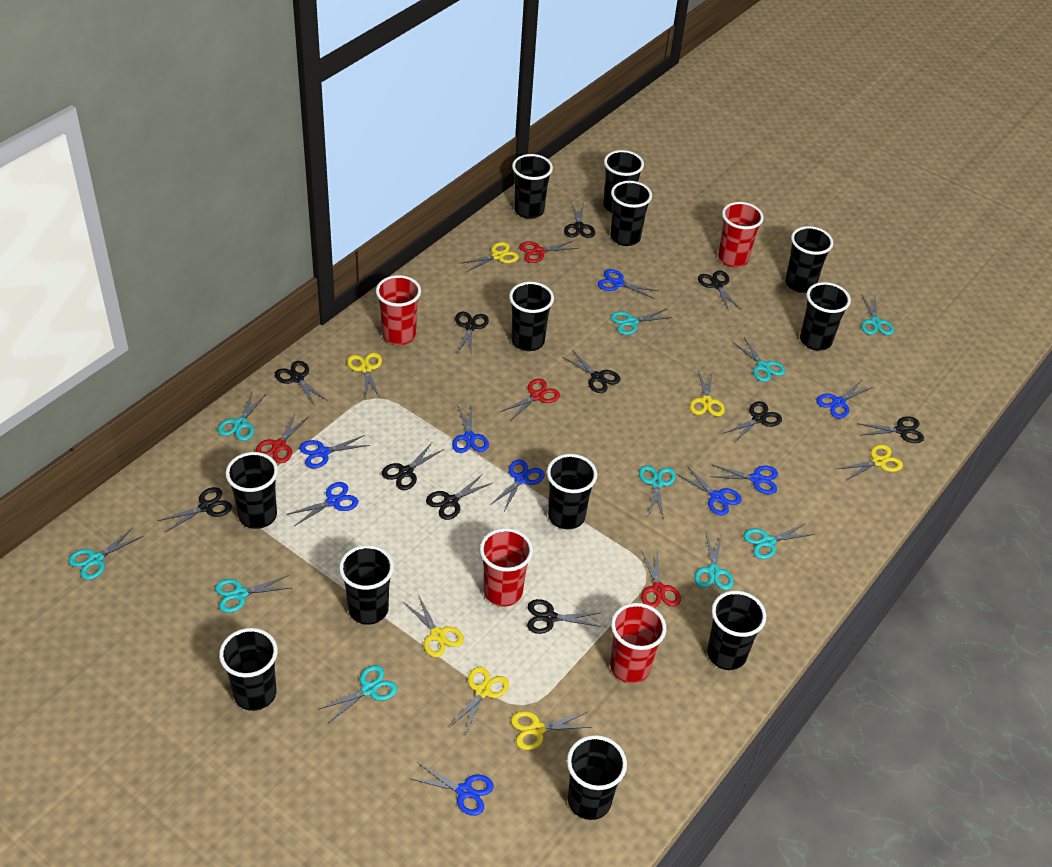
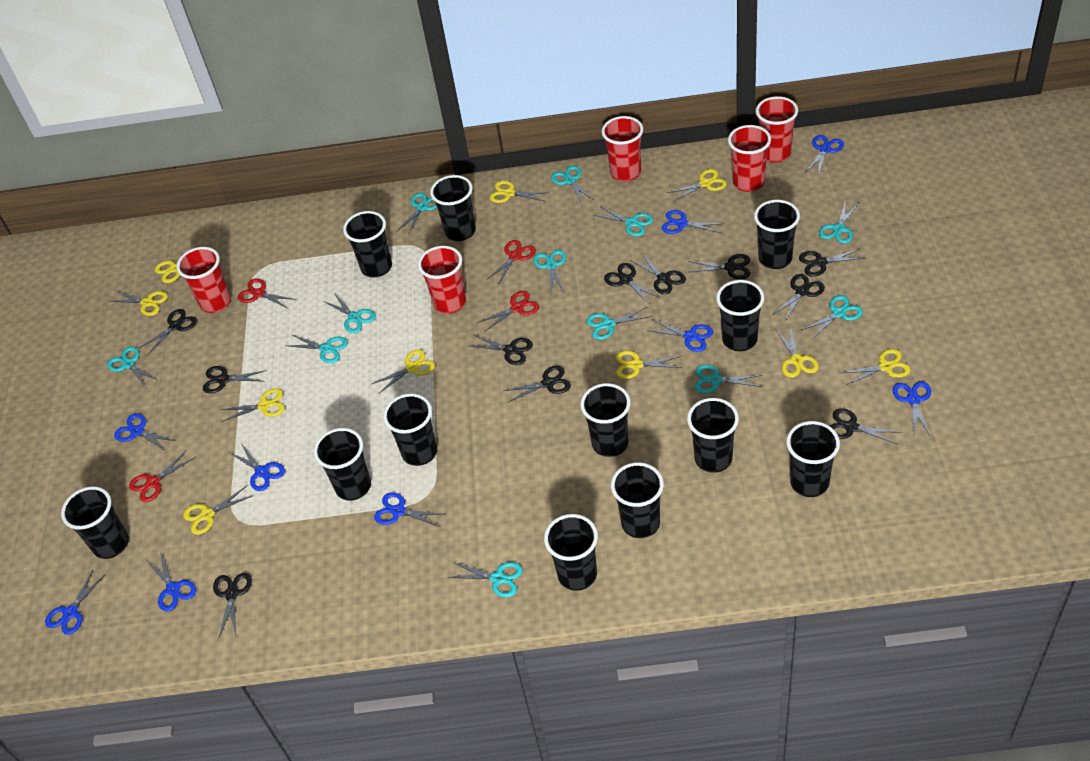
red cup: 4 -> 5
turquoise scissors: 10 -> 12
yellow scissors: 7 -> 10

